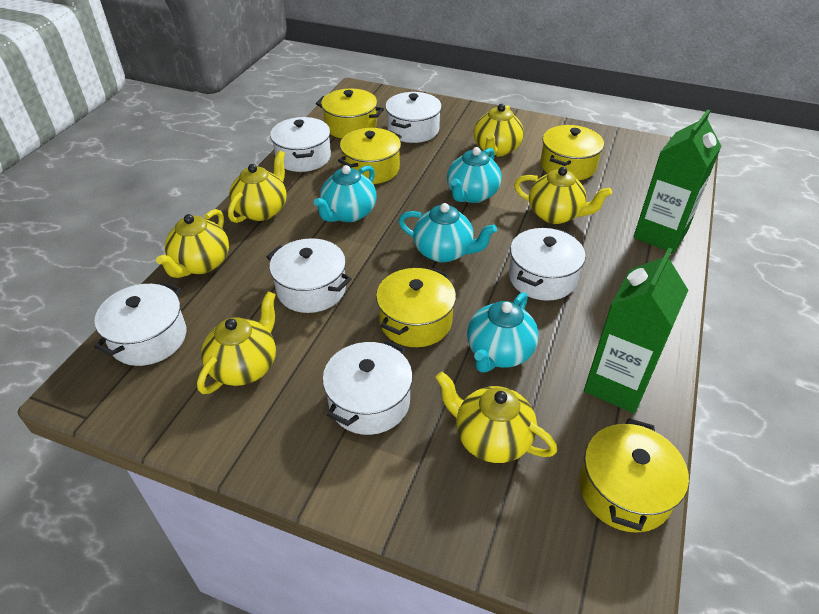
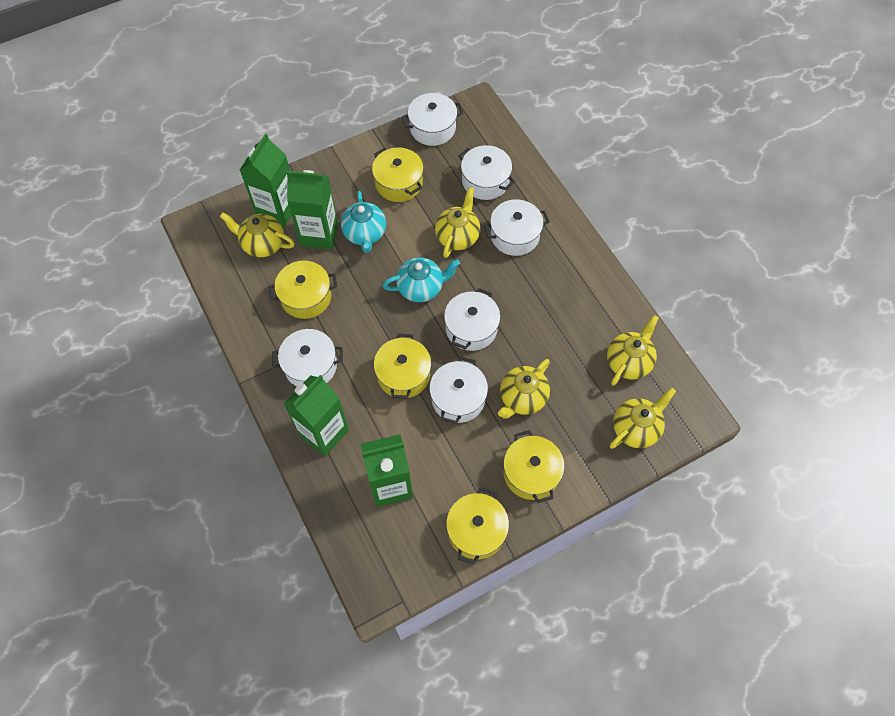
green carton: 2 -> 4
turquoise teapot: 4 -> 2
yellow teapot: 6 -> 5

